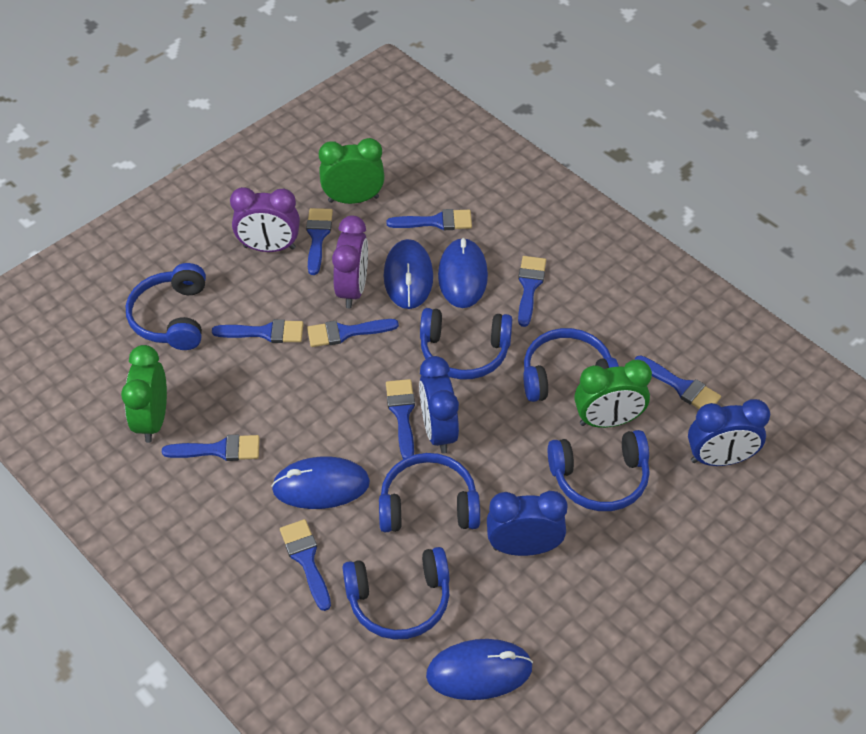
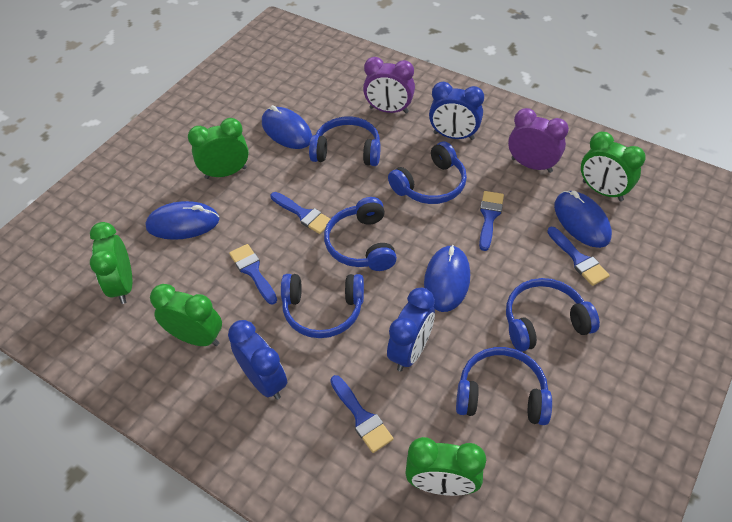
blue brush: 9 -> 5
green clock: 3 -> 5

